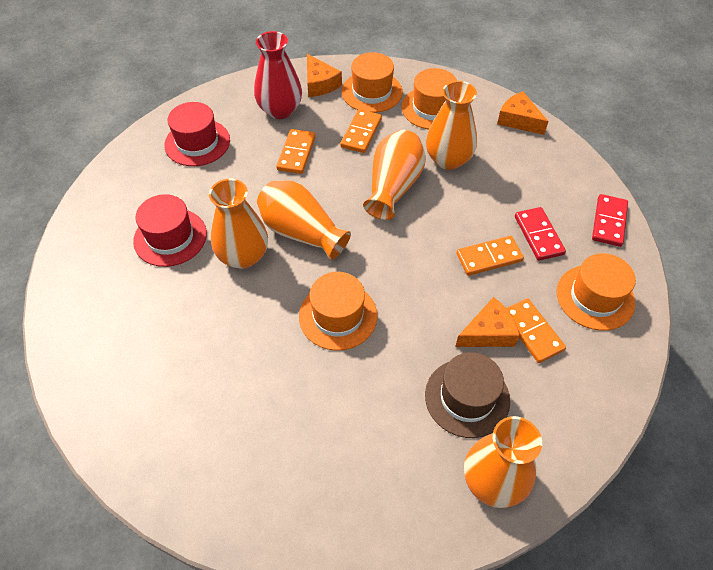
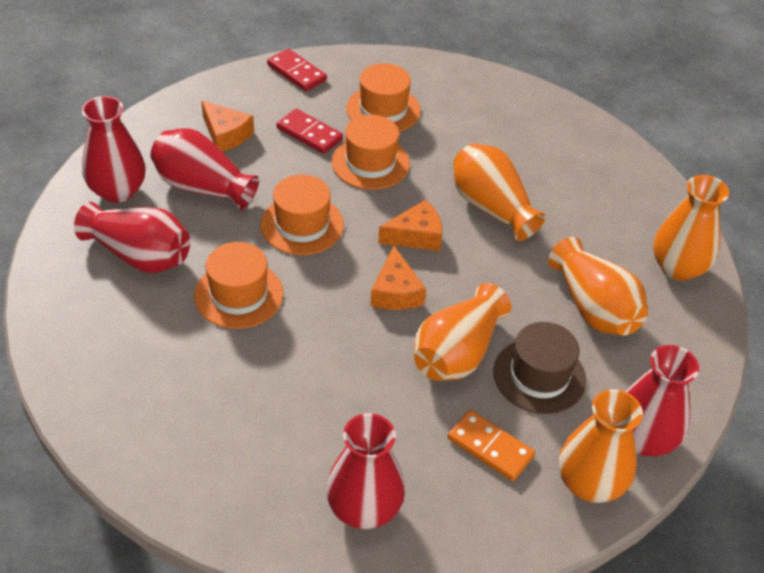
orange domino: 4 -> 1
red hat: 2 -> 0
red vase: 1 -> 5

